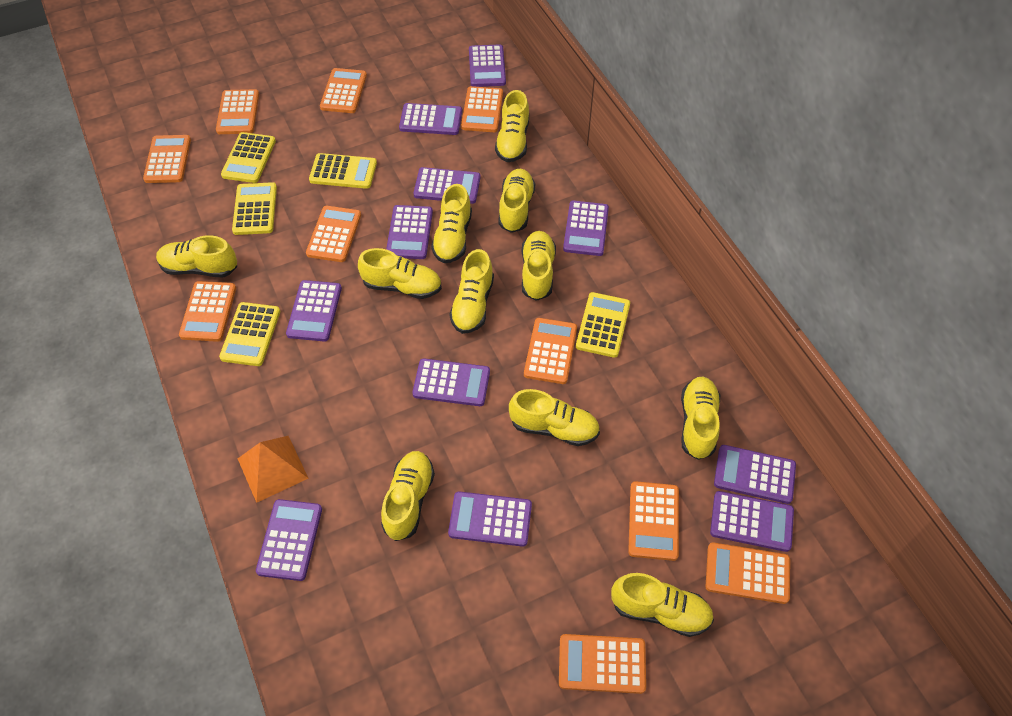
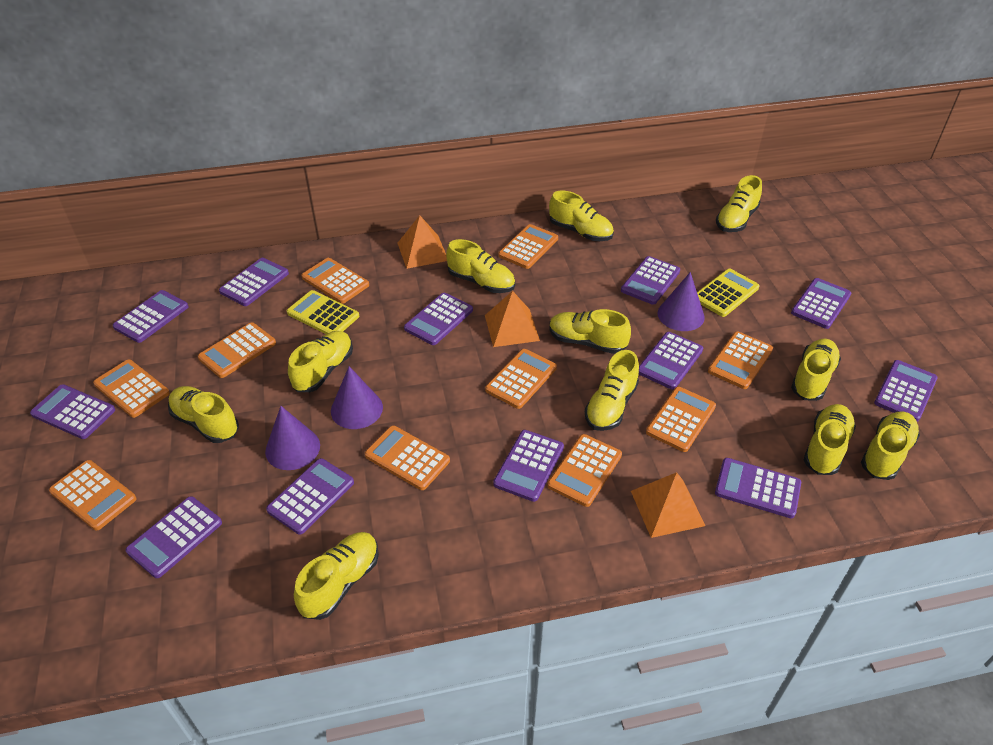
orange pyramid: 1 -> 3
purple calculator: 11 -> 12
purple cone: 0 -> 3
yellow calculator: 5 -> 2

